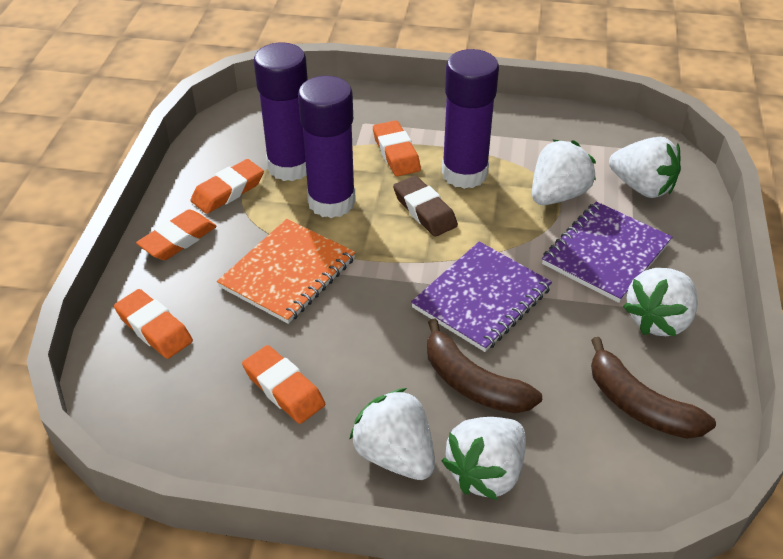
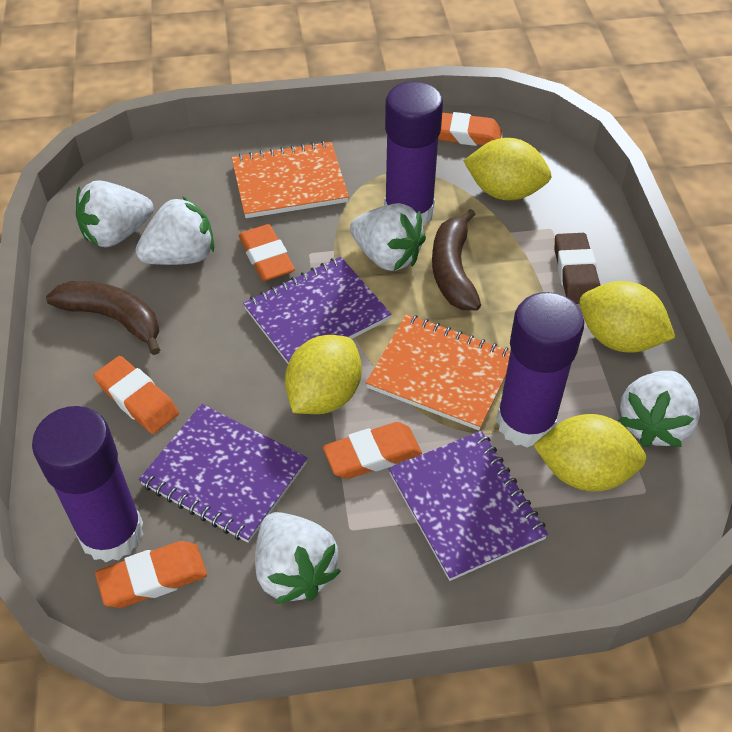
orange notebook: 1 -> 2
purple notebook: 2 -> 3
yellow lemon: 0 -> 4

